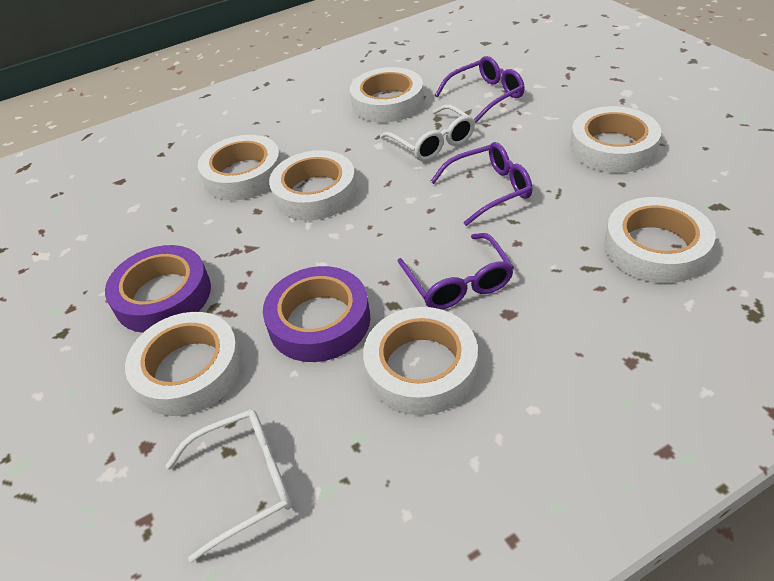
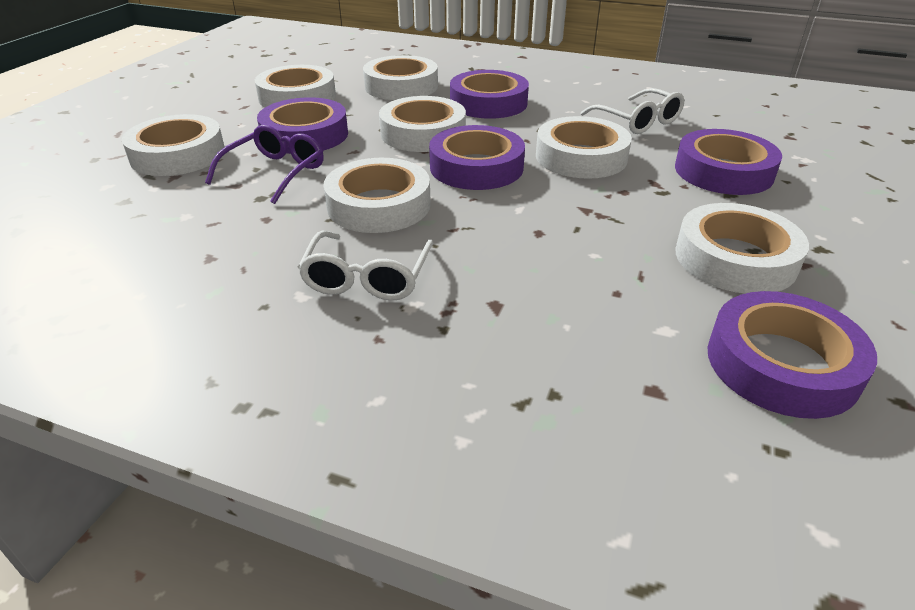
purple glasses: 3 -> 1
purple tape: 2 -> 5

